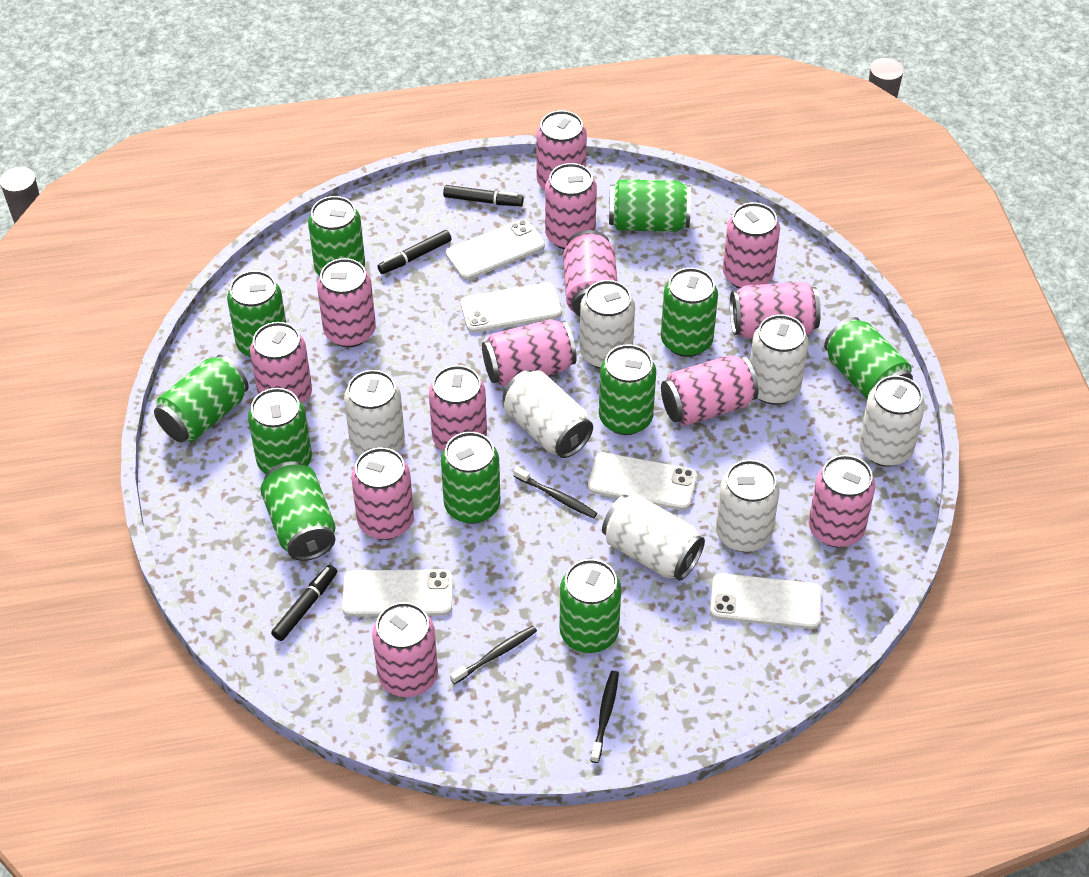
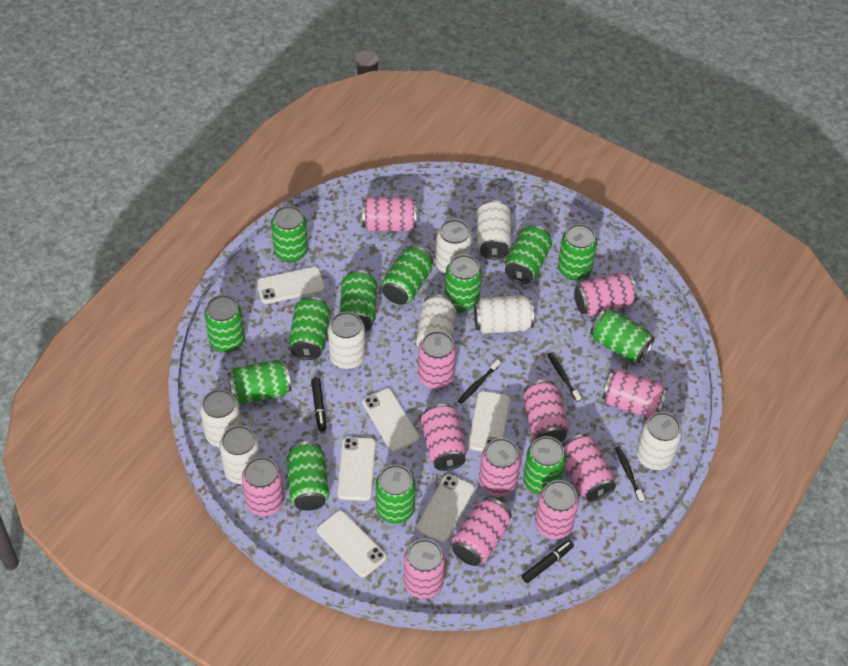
black marker: 3 -> 2
green can: 11 -> 13
pink can: 13 -> 12
white can: 7 -> 8
white phone: 5 -> 6

